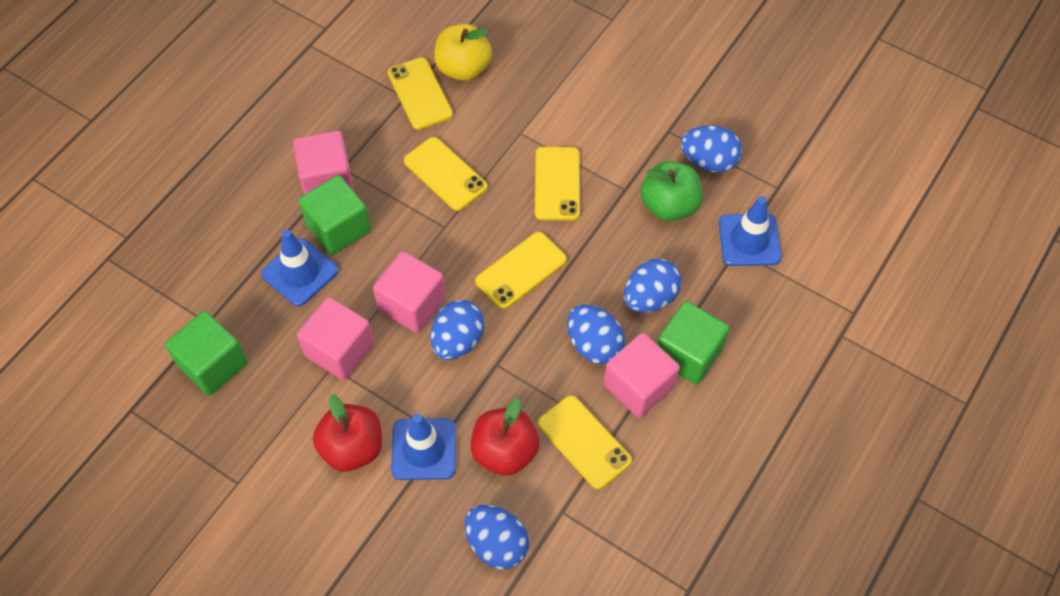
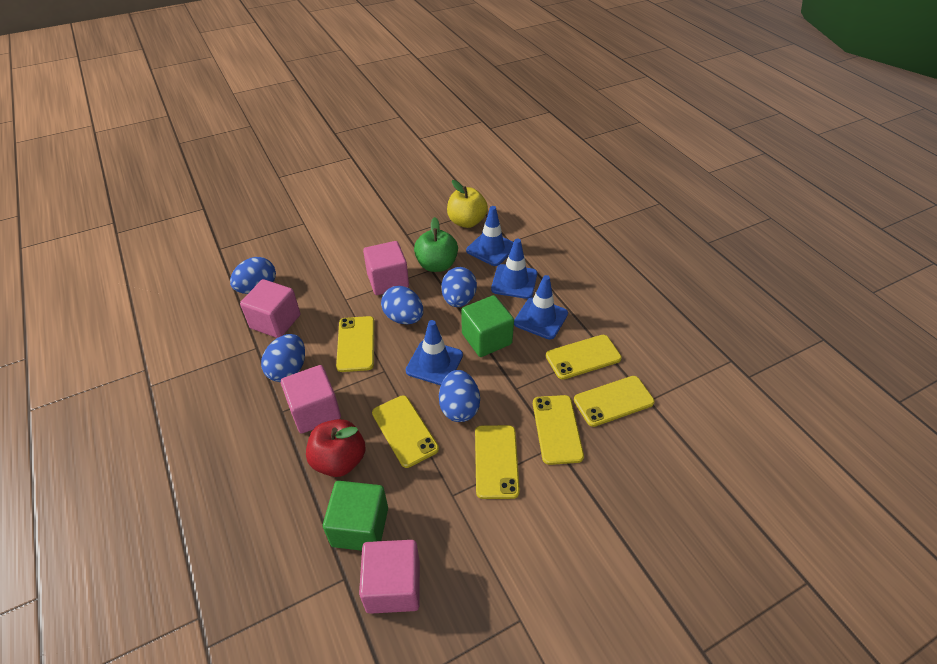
blue traffic cone: 3 -> 4
green cube: 3 -> 2
red apple: 2 -> 1
yellow phone: 5 -> 6

